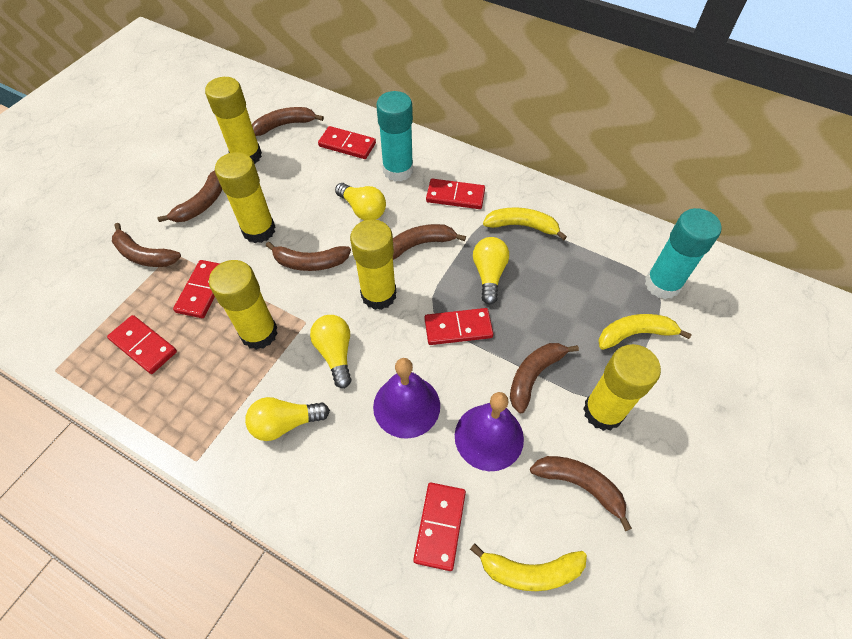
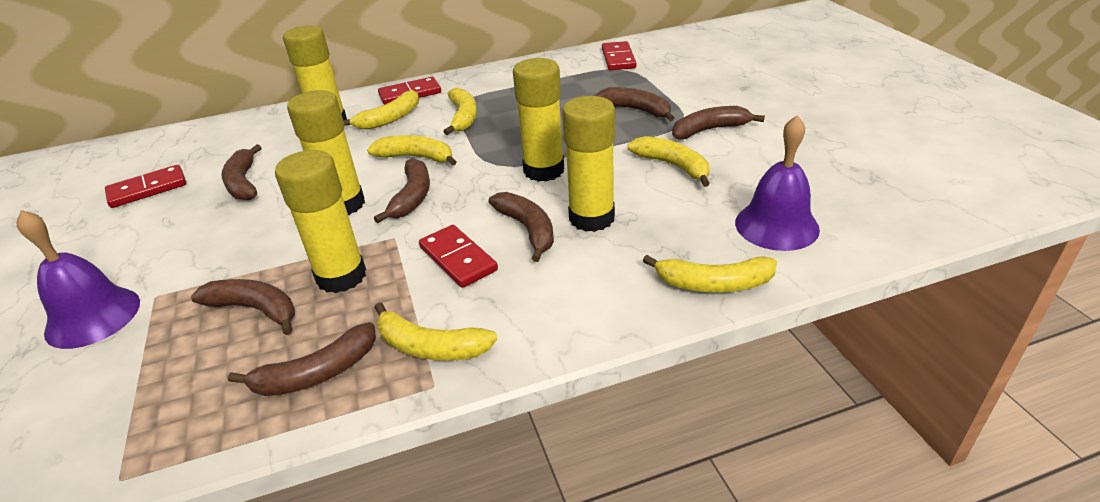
red domino: 6 -> 4
turquoise glue stick: 2 -> 0
yellow banana: 3 -> 6
yellow light bulb: 4 -> 0

